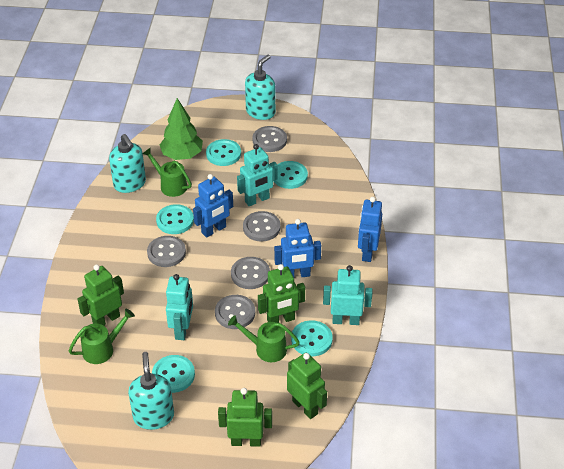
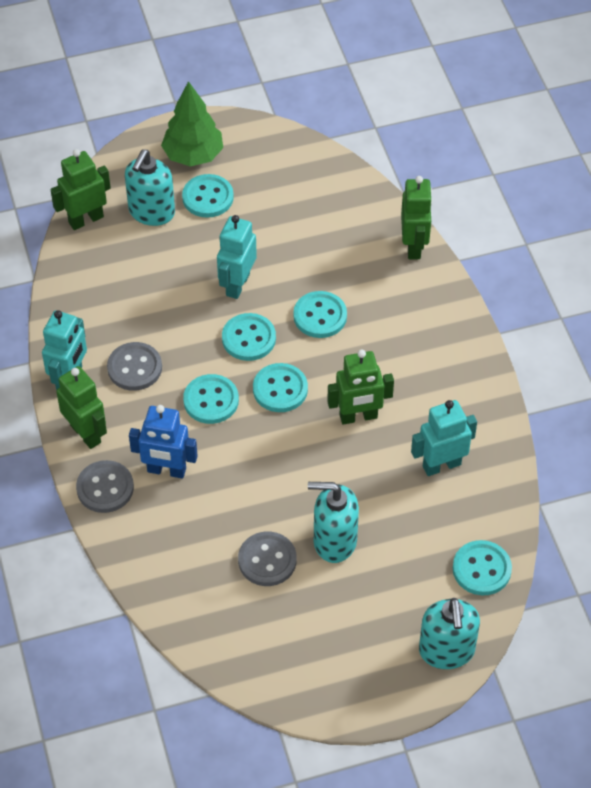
blue robot: 3 -> 1
green watering can: 3 -> 0
grey button: 5 -> 3
turquoise button: 5 -> 6

